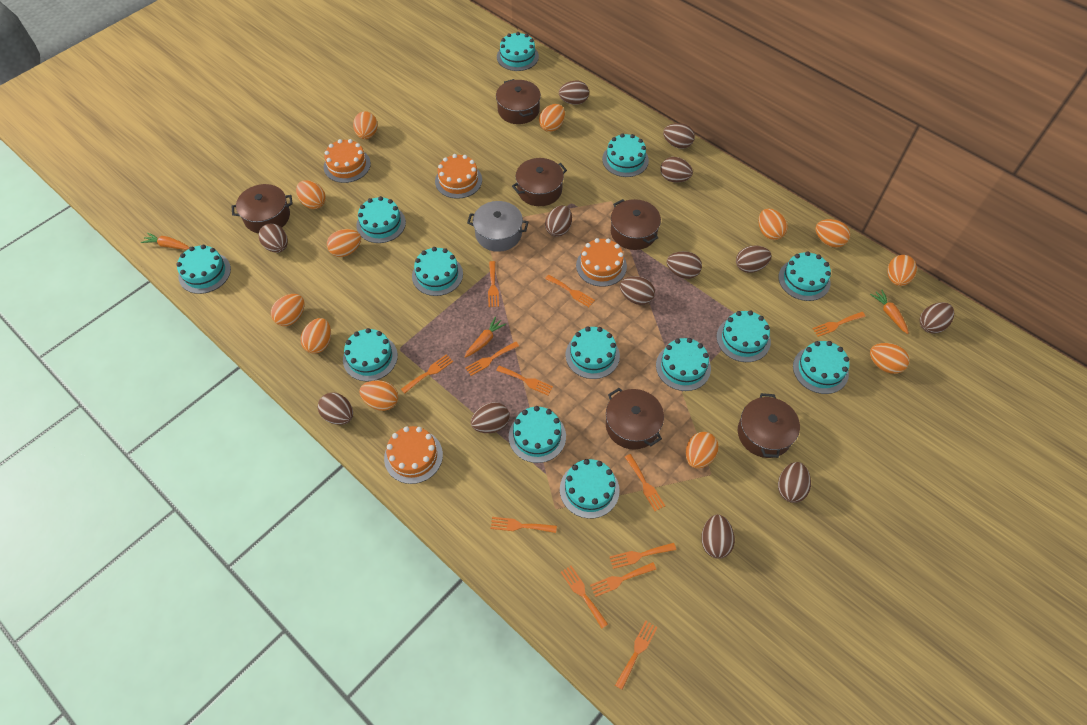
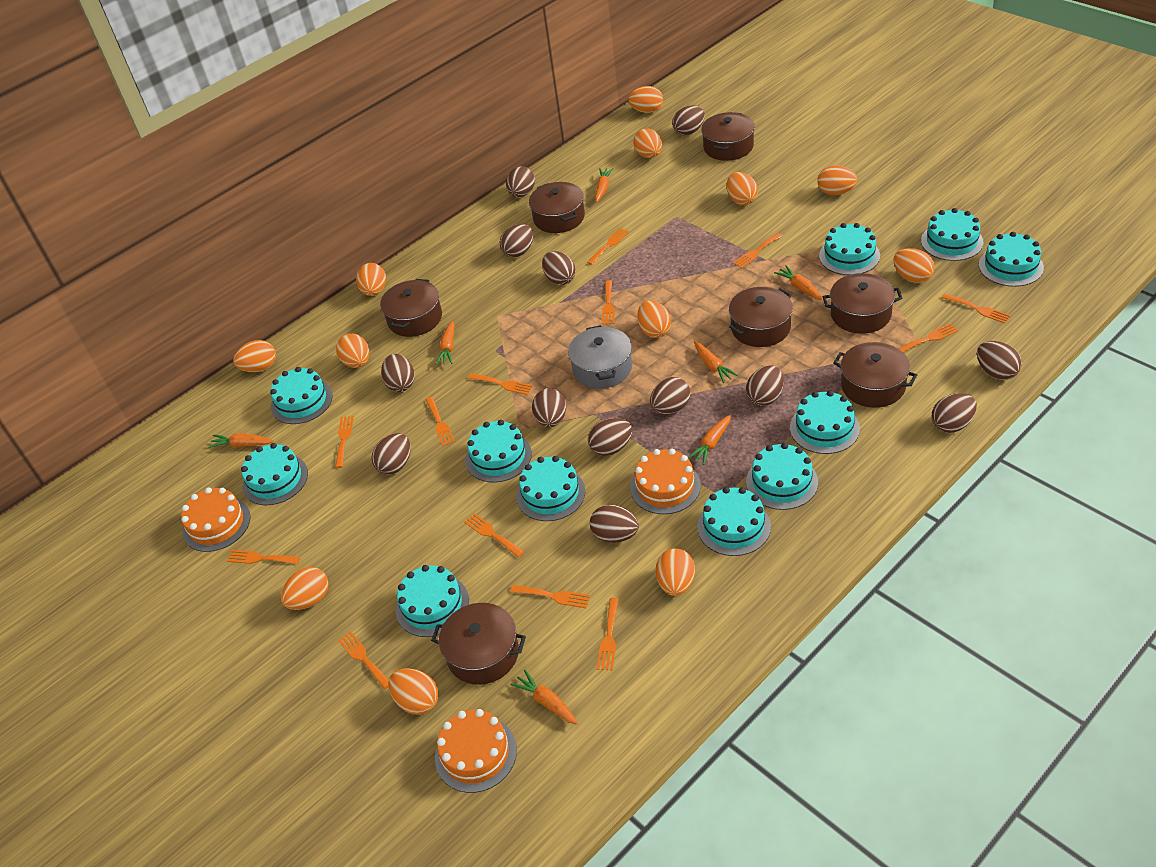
brown pot: 6 -> 7
orange cake: 4 -> 3
orange carrot: 3 -> 7
orange fork: 12 -> 13
turquoise cake: 13 -> 11

